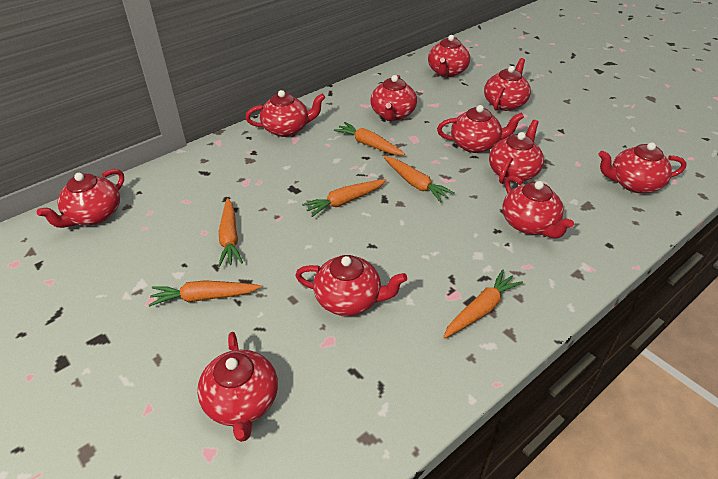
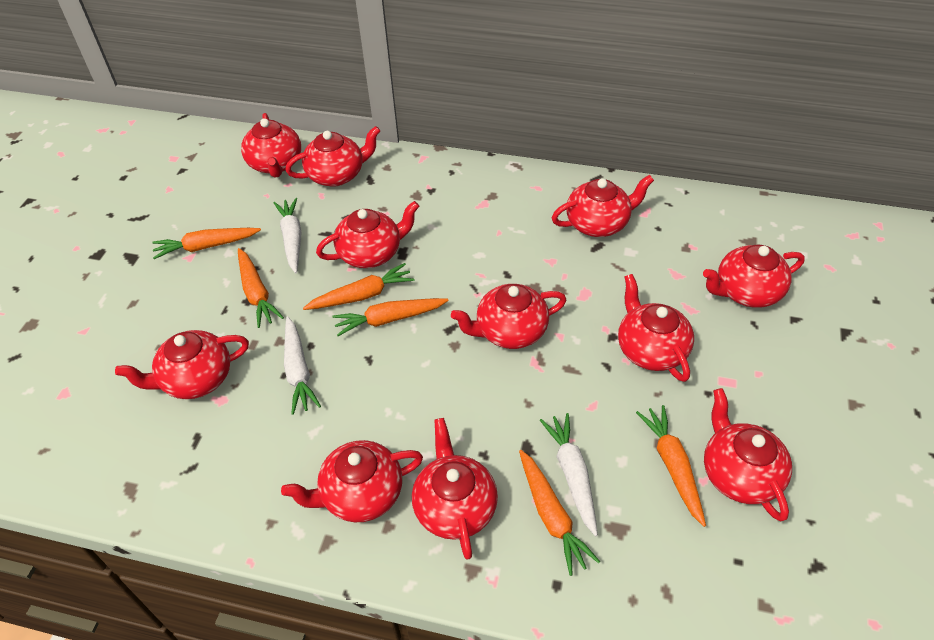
white carrot: 0 -> 3

